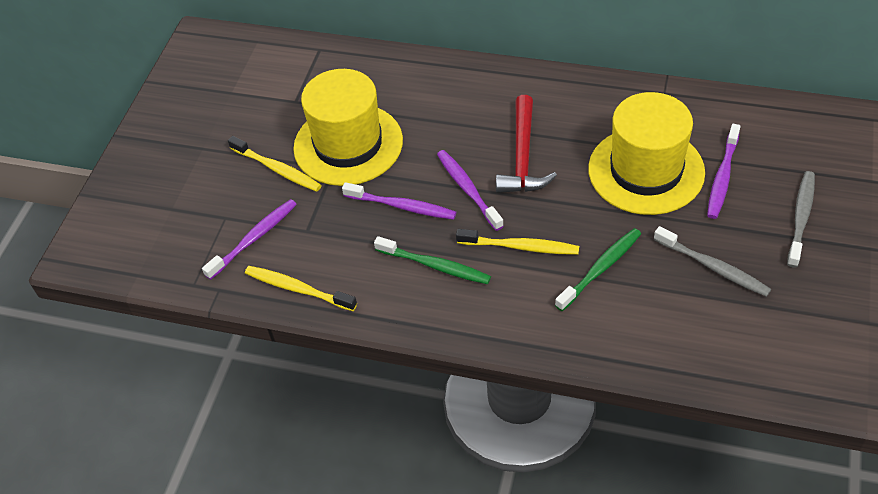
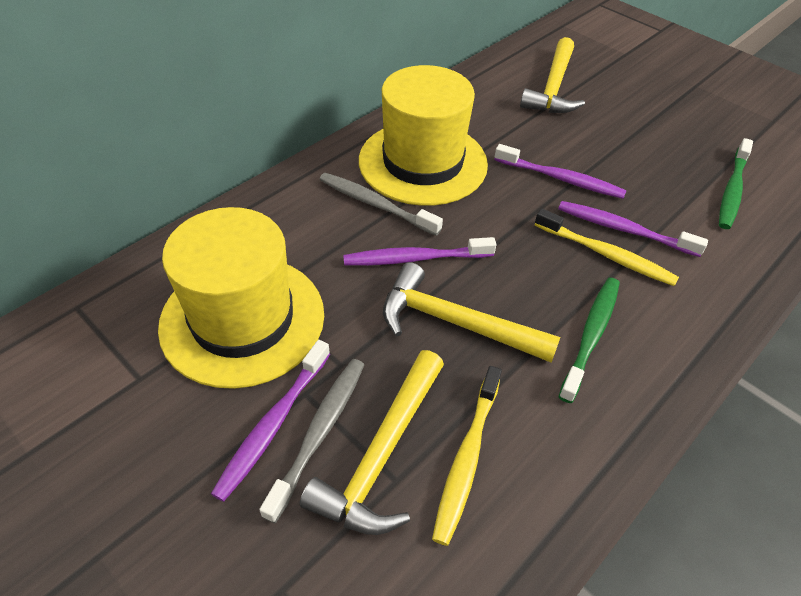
red hammer: 1 -> 0
yellow hammer: 0 -> 3
yellow toothbrush: 3 -> 2

